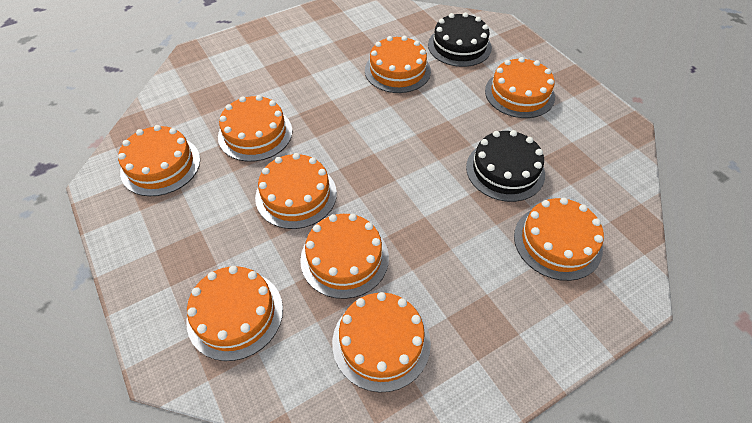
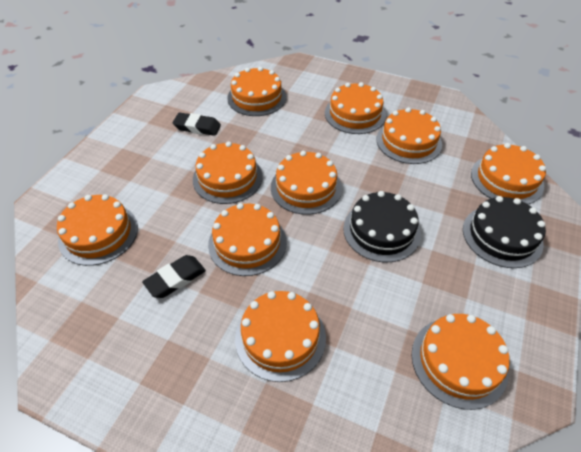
black eraser: 0 -> 2
orange cake: 9 -> 10

